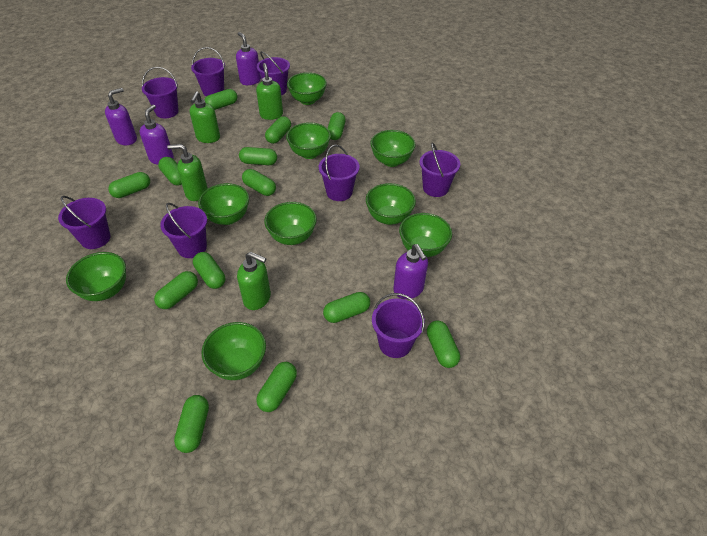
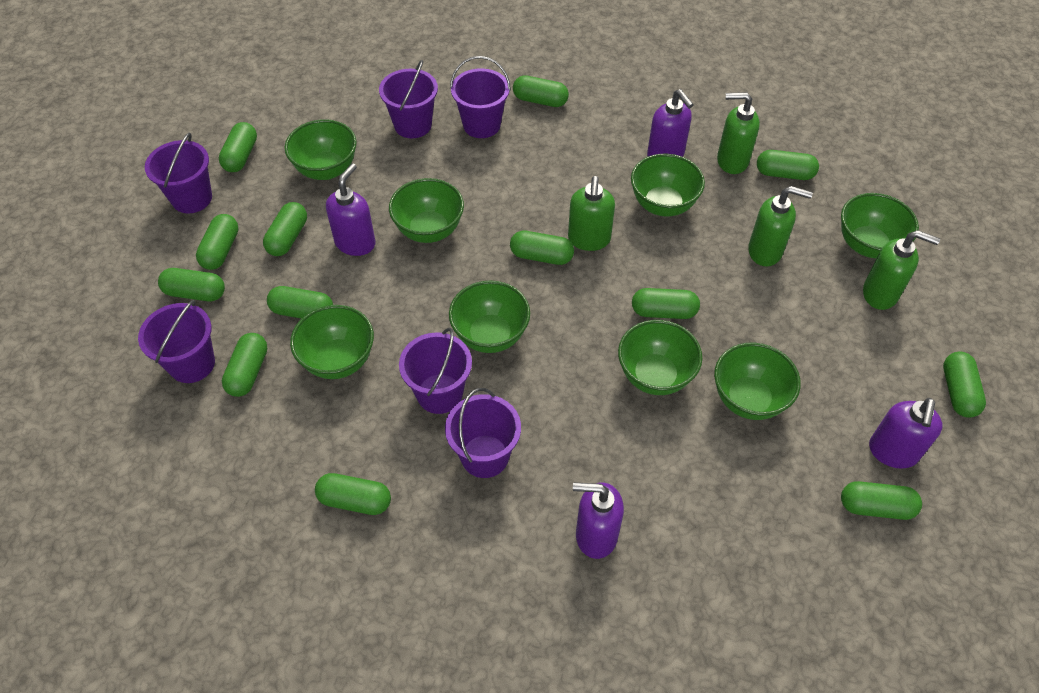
green bowl: 9 -> 8
purple bucket: 8 -> 6

